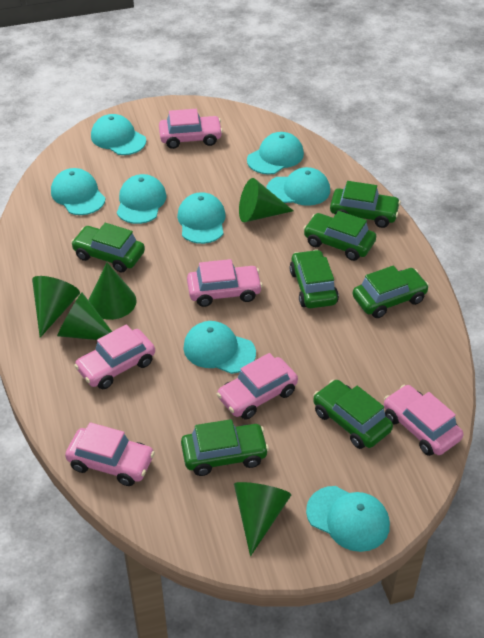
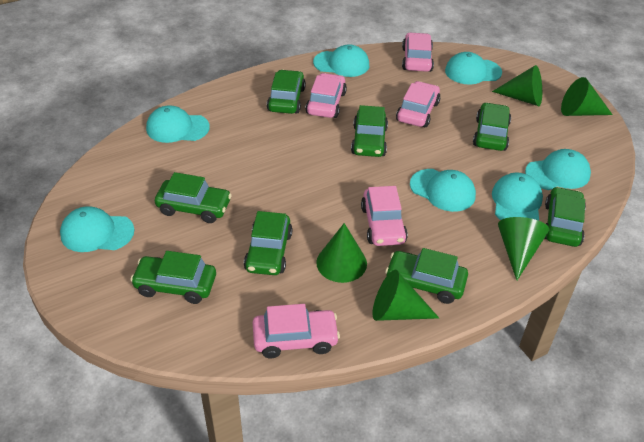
green car: 7 -> 8
pink car: 6 -> 5
turquoise cap: 8 -> 7

